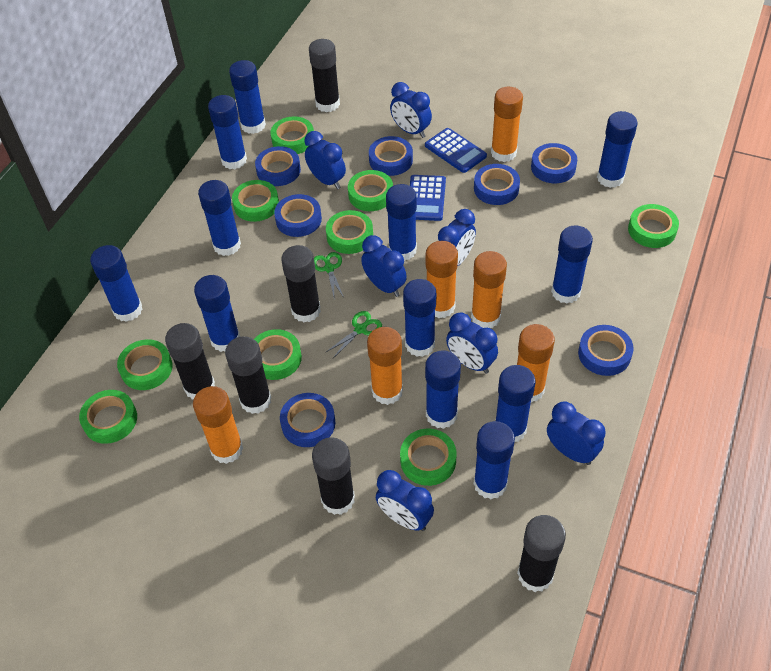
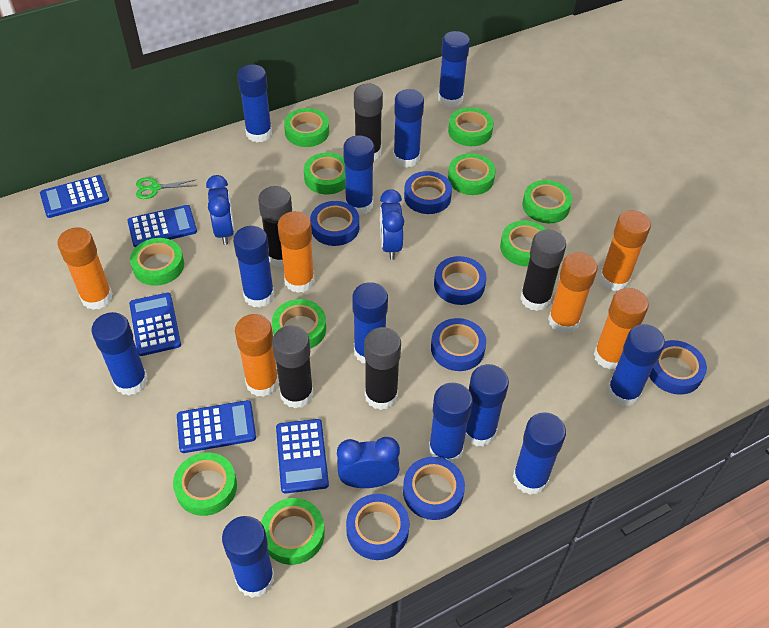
black glue stick: 6 -> 5
blue calculator: 2 -> 5
blue clock: 7 -> 3
green scissors: 2 -> 1
green tape: 9 -> 10

